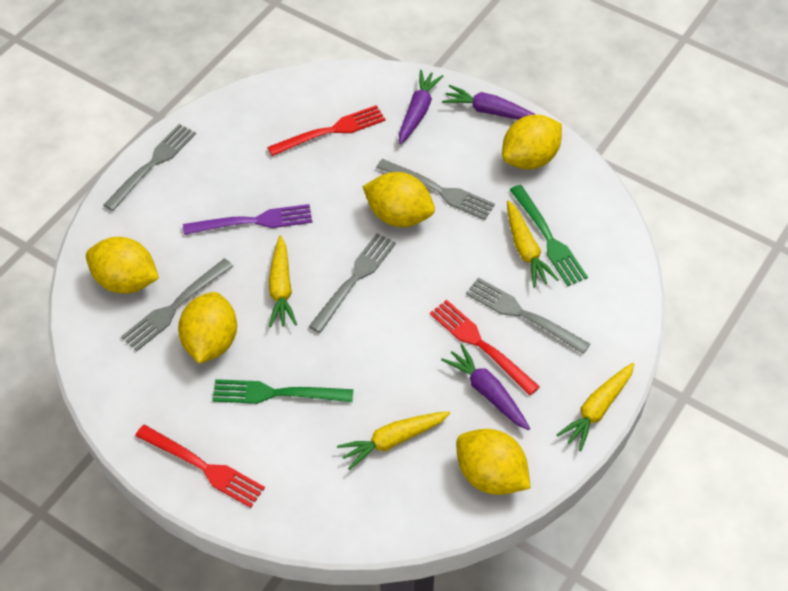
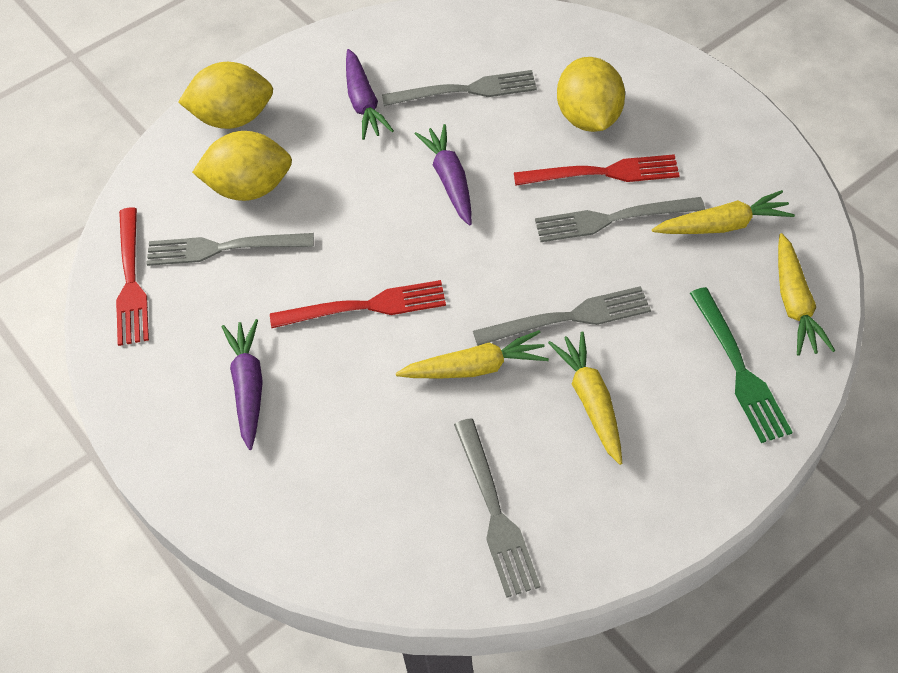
green fork: 2 -> 1
purple fork: 1 -> 0
yellow lemon: 5 -> 3

